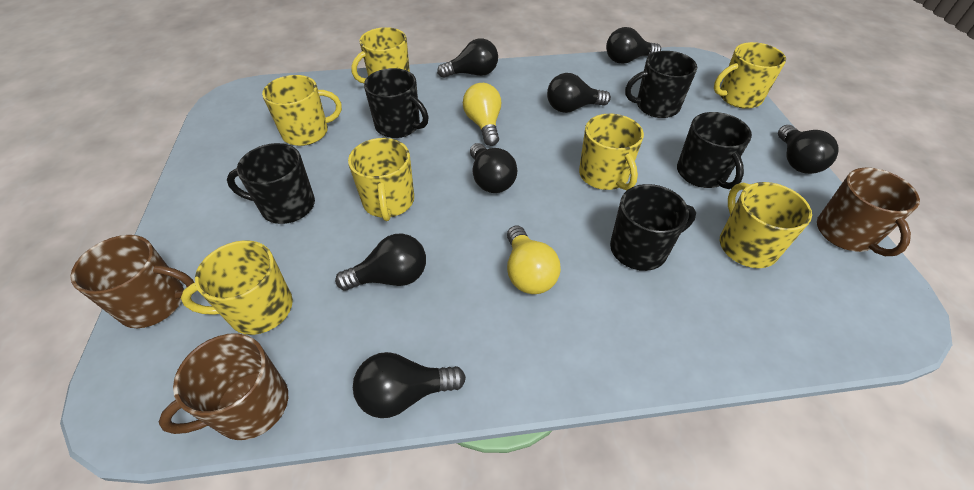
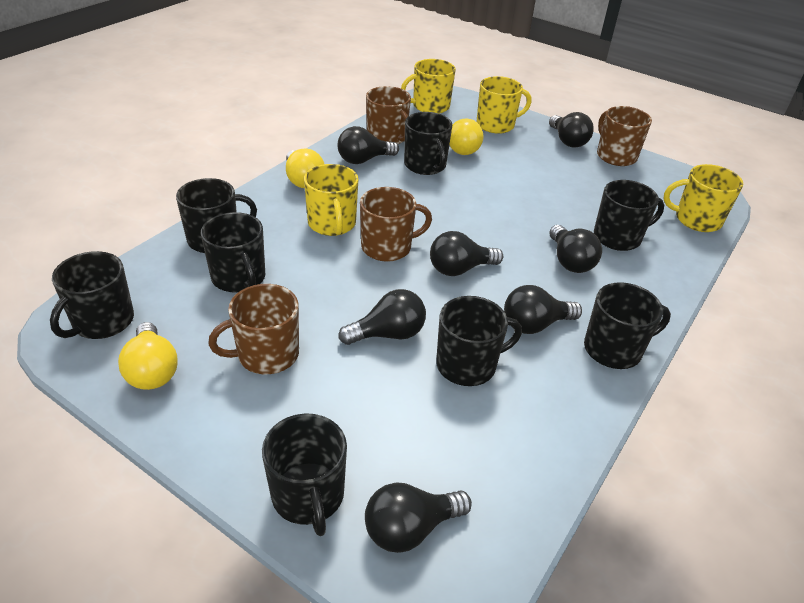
black mug: 5 -> 8
brown mug: 3 -> 4
yellow light bulb: 2 -> 3
yellow mug: 7 -> 4

